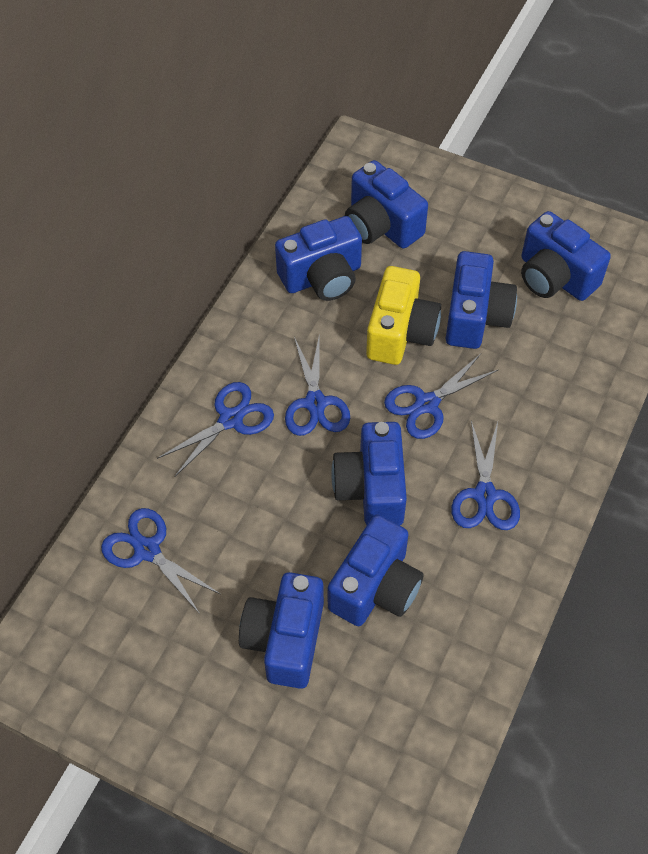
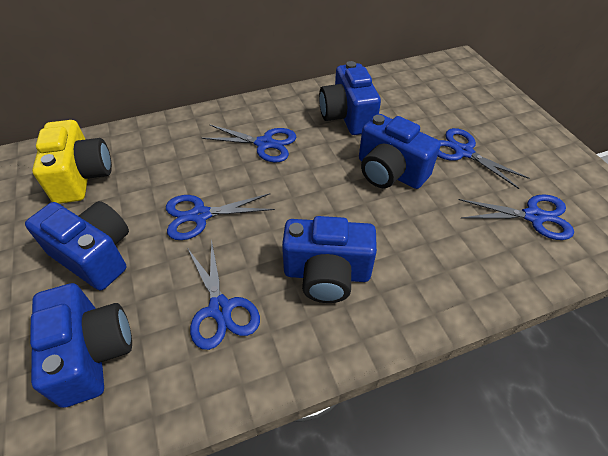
blue camera: 7 -> 5

